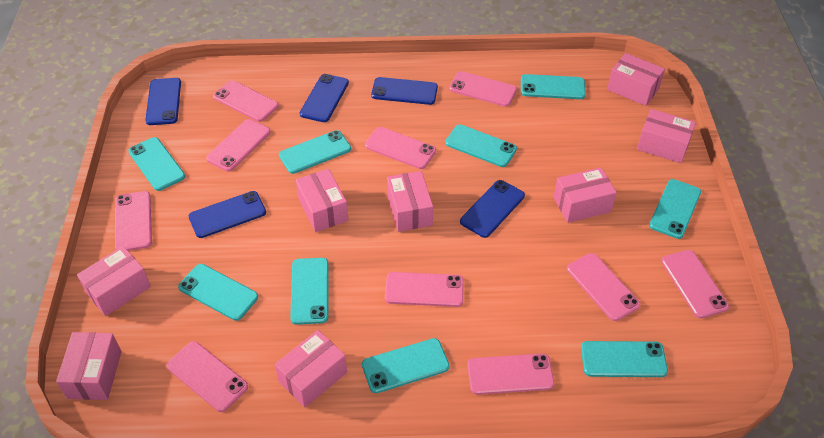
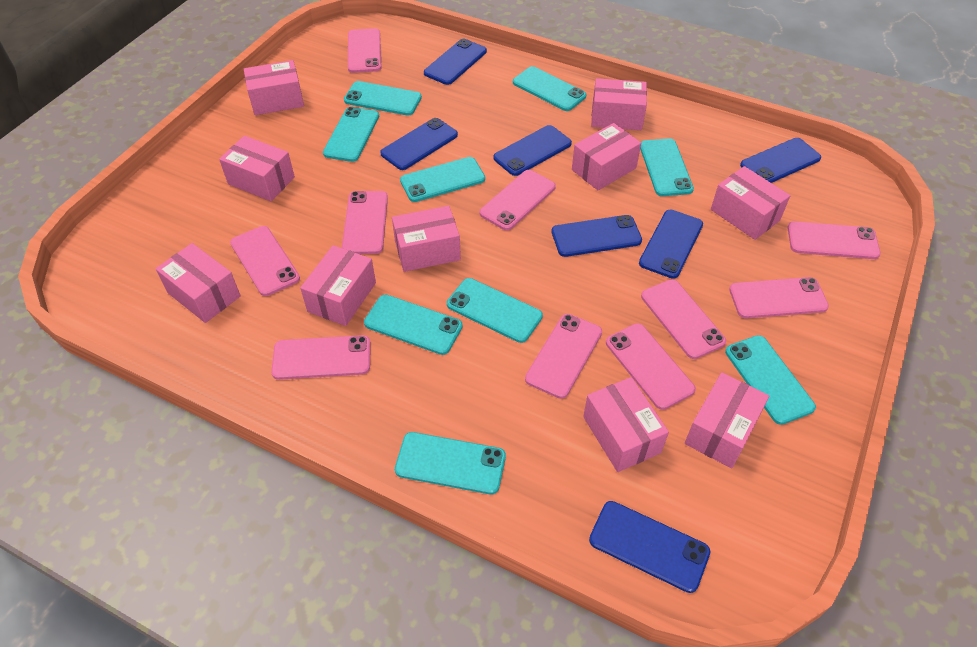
blue phone: 5 -> 7
pink box: 8 -> 10

